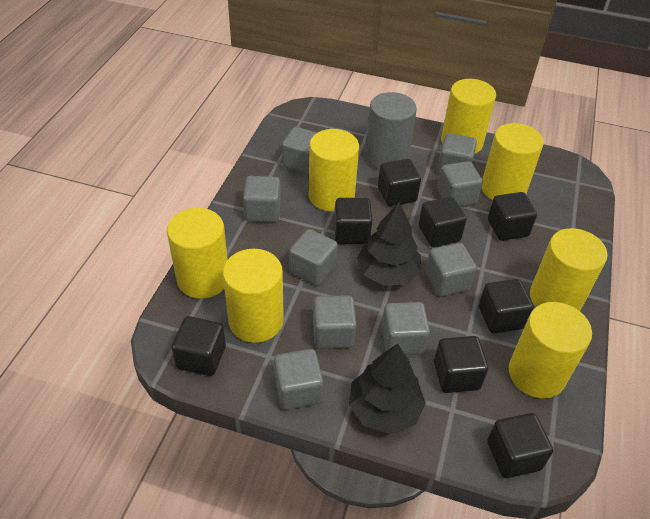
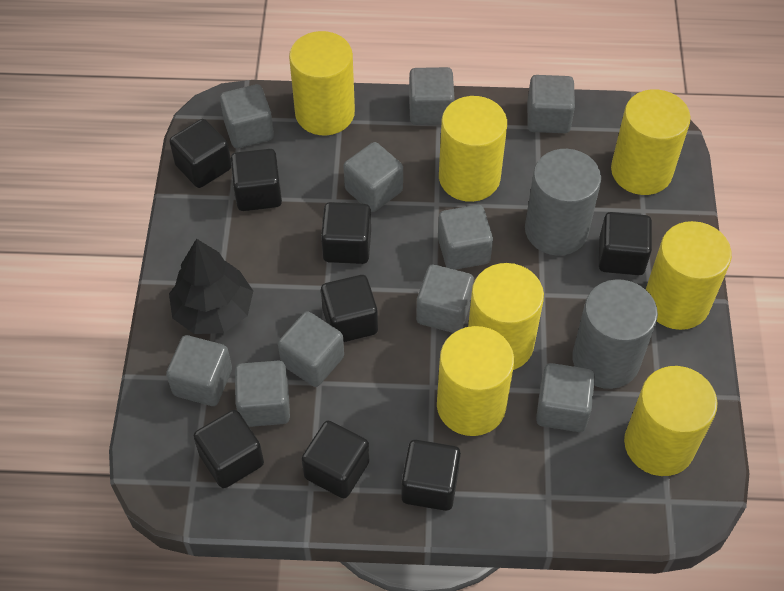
black tree: 2 -> 1
grey cube: 9 -> 10
grey cylinder: 1 -> 2

